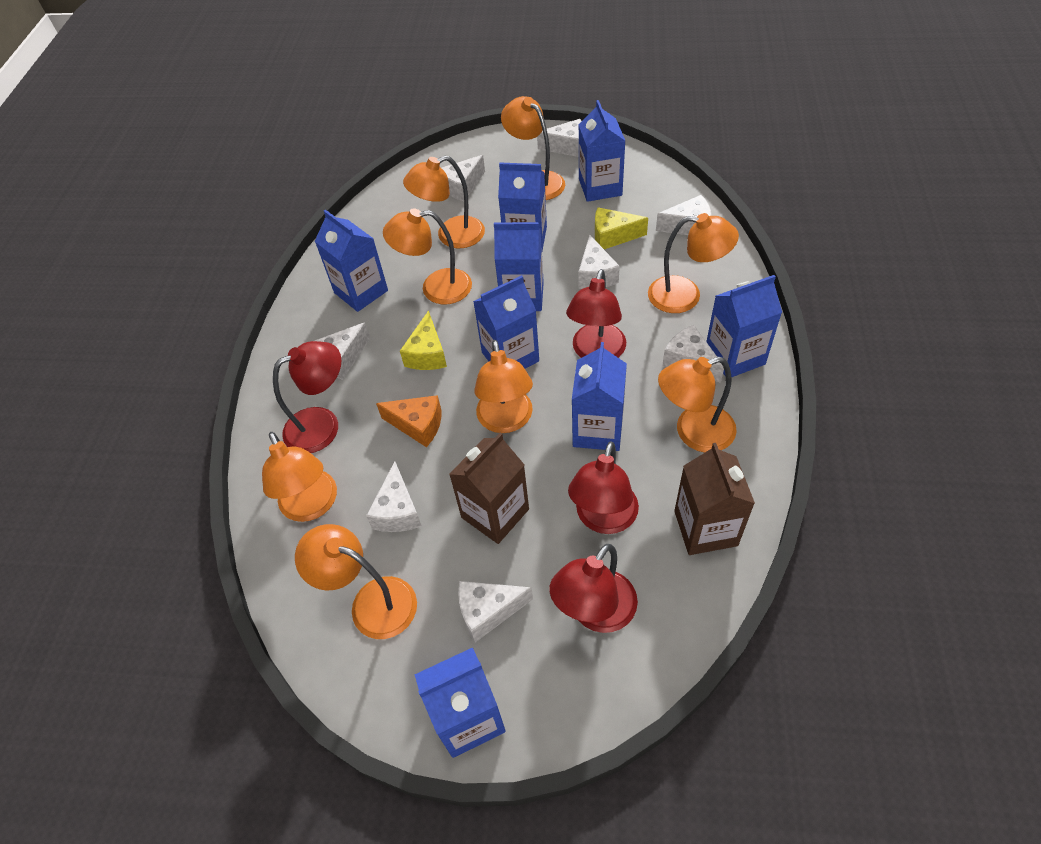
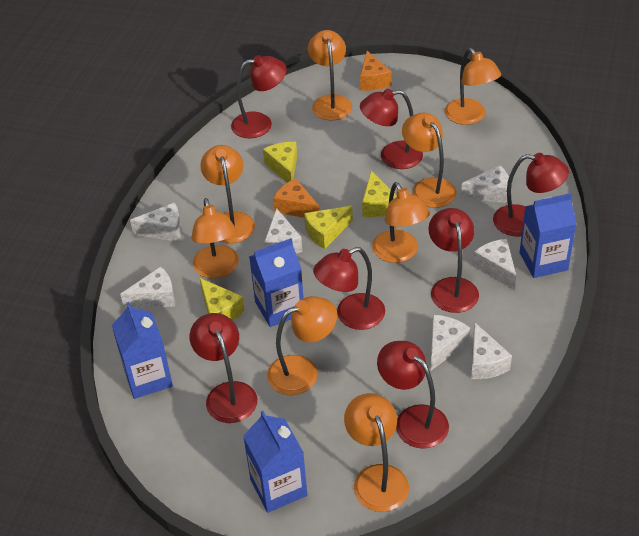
blue carton: 8 -> 4
brown carton: 2 -> 0
orange cheese: 1 -> 2
red lamp: 4 -> 7
white cheese: 8 -> 7
yellow cheese: 2 -> 4

